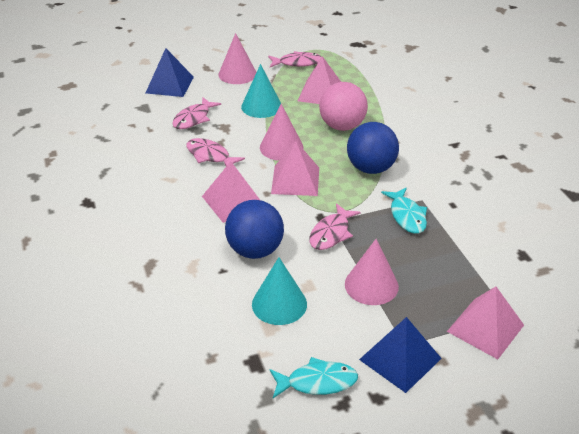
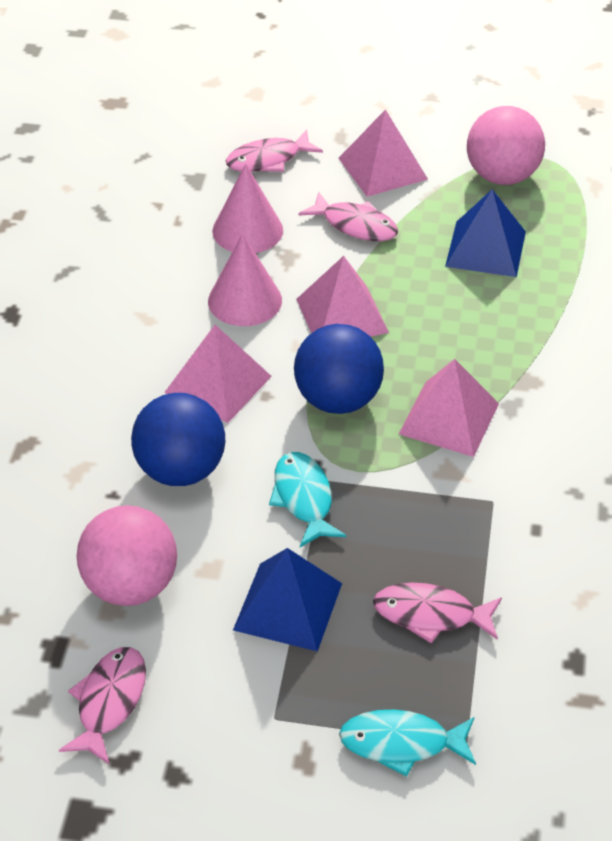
pink ball: 1 -> 2
pink cone: 3 -> 2
turquoise cone: 2 -> 0

